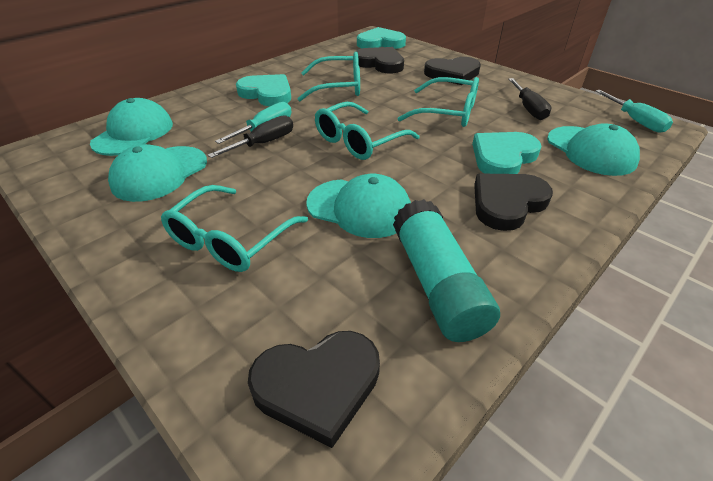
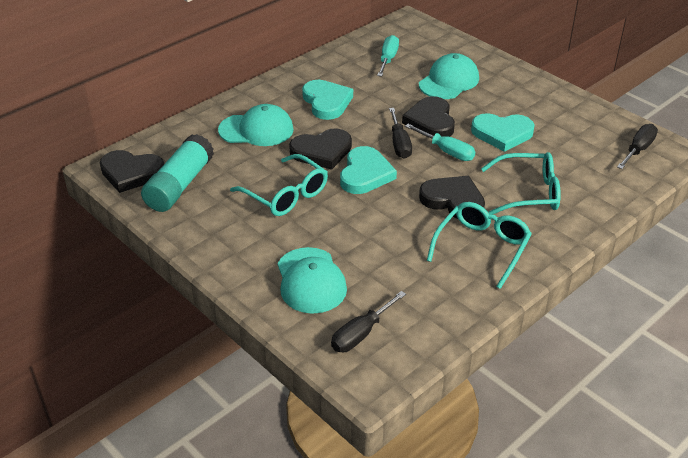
black screwdriver: 2 -> 3
turquoise cap: 4 -> 3
turquoise glasses: 4 -> 3

